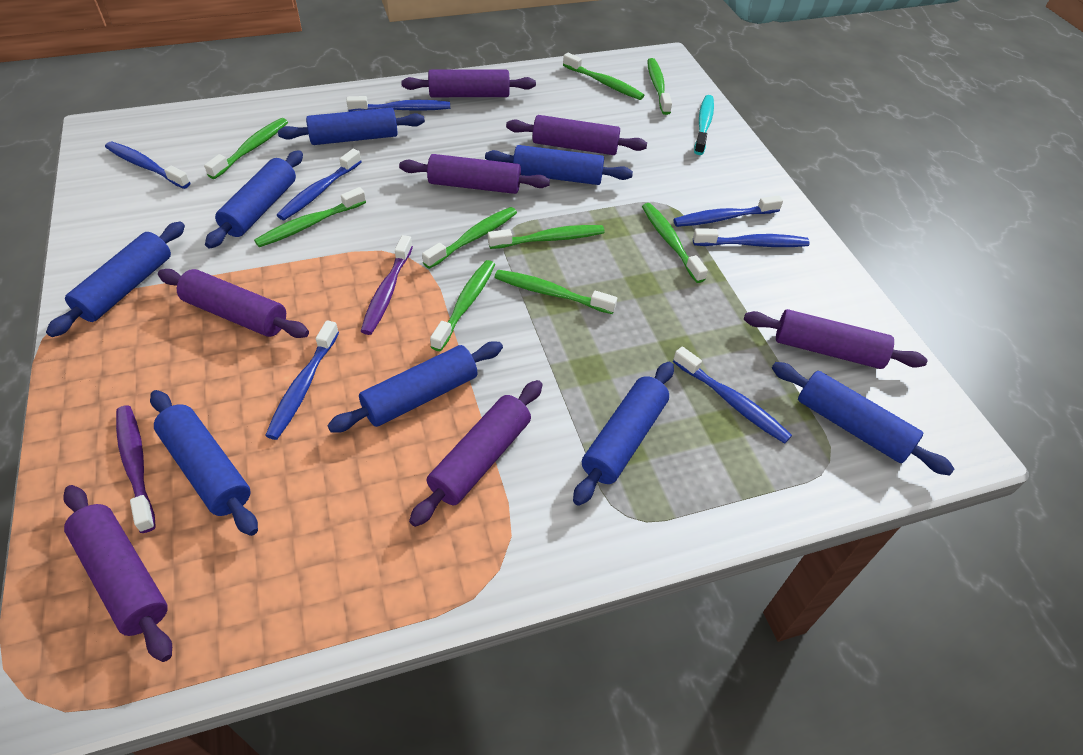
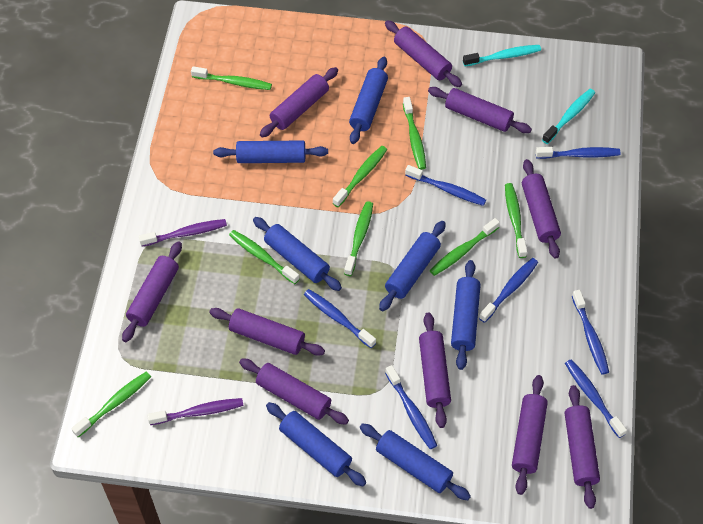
blue rolling pin: 8 -> 7
green toothbrush: 9 -> 8
purple rolling pin: 7 -> 10
turquoise toothbrush: 1 -> 2

